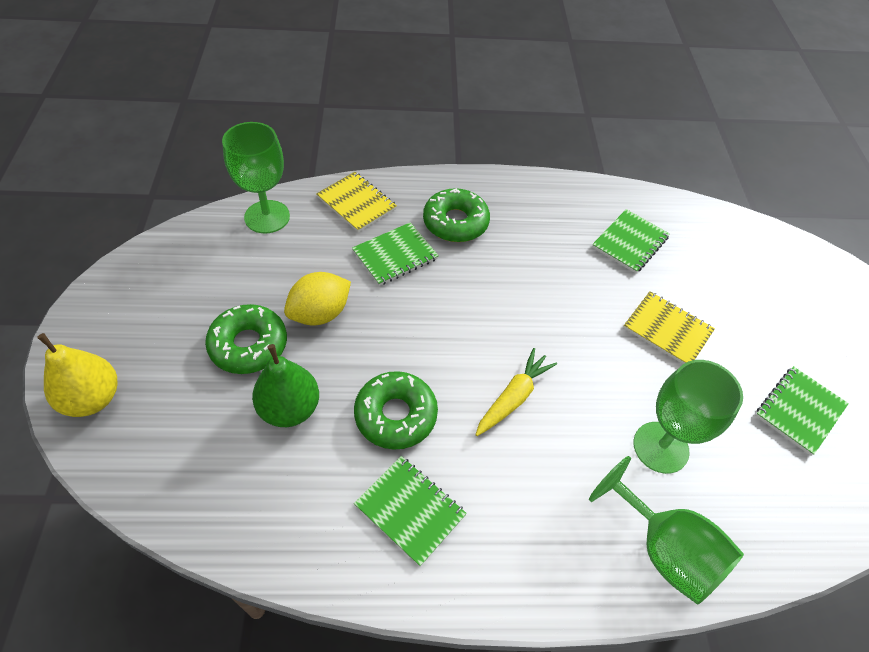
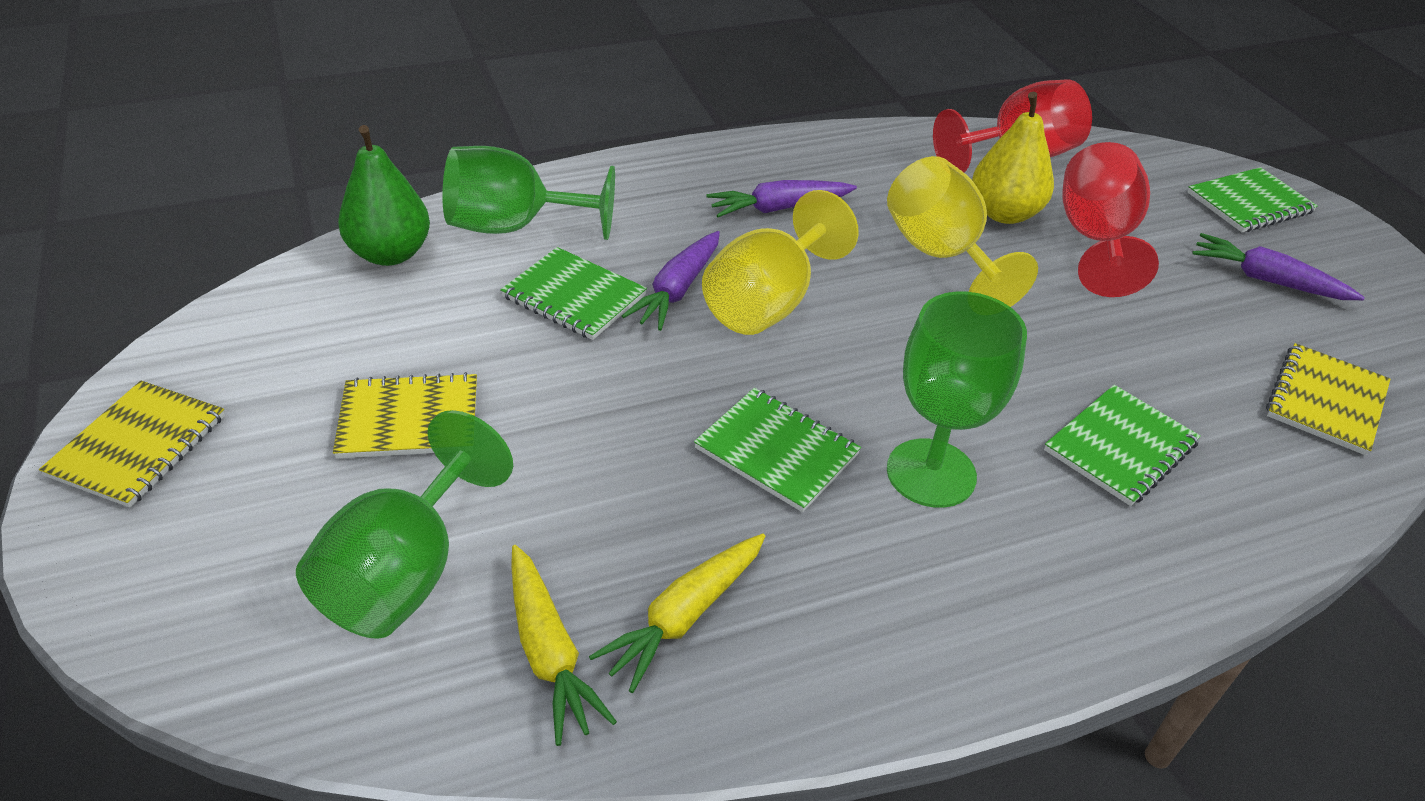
green donut: 3 -> 0
purple carrot: 0 -> 3
red goblet: 0 -> 2
yellow carrot: 1 -> 2
yellow goblet: 0 -> 2
yellow lemon: 1 -> 0
yellow notebook: 2 -> 3

